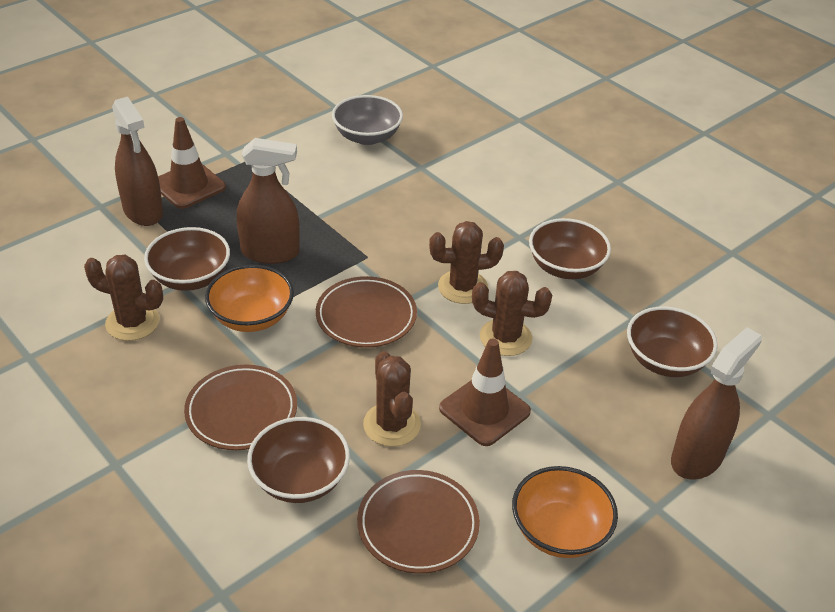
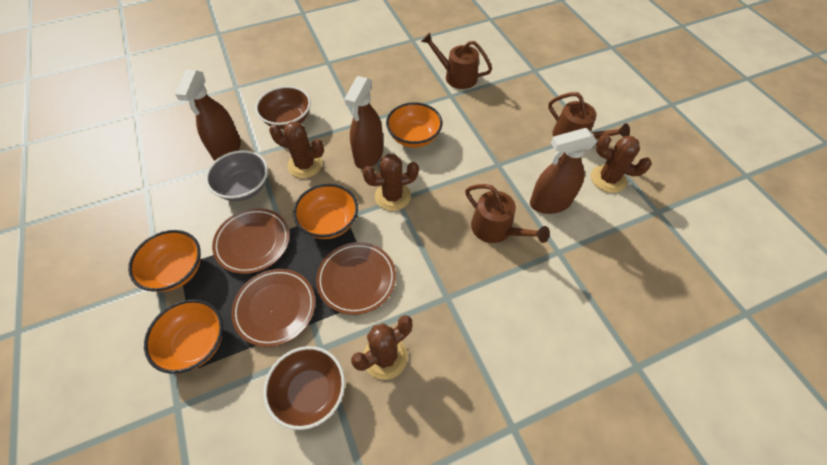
brown bowl: 4 -> 2
brown traffic cone: 2 -> 0
brown watering can: 0 -> 3
orange bowl: 2 -> 4

